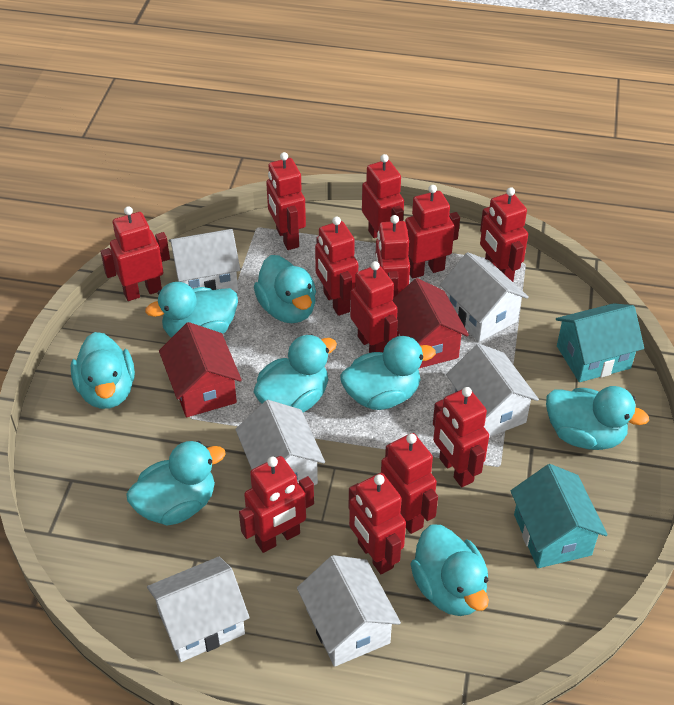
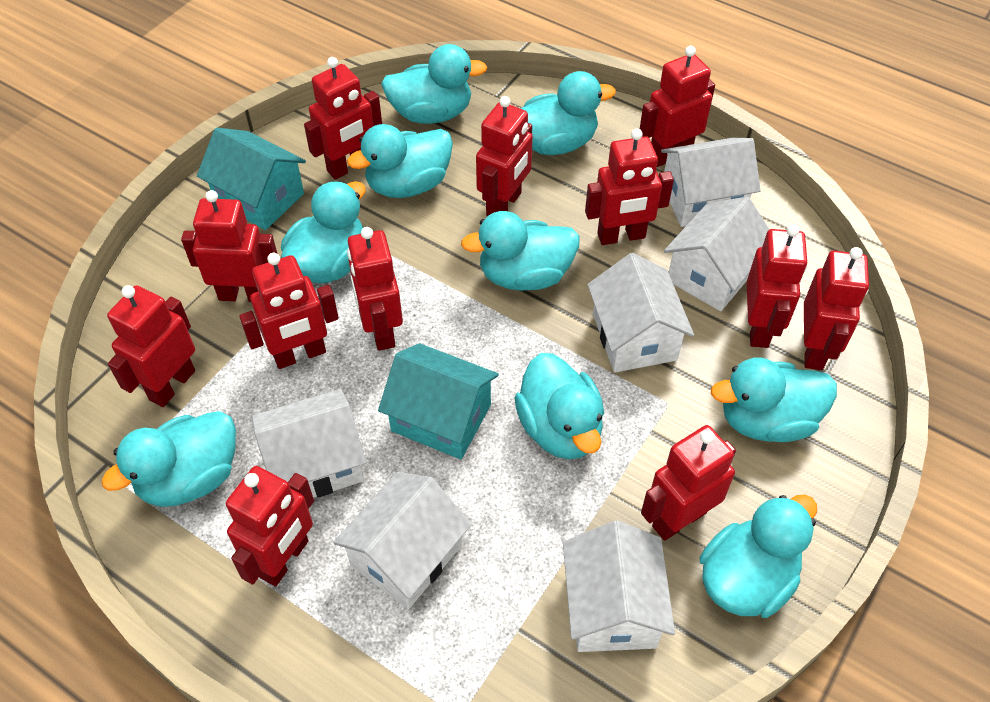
red house: 2 -> 0
turquoise duck: 8 -> 9

